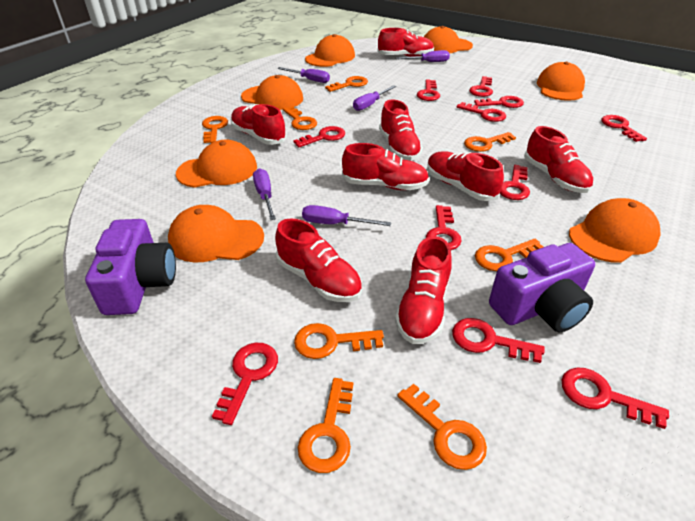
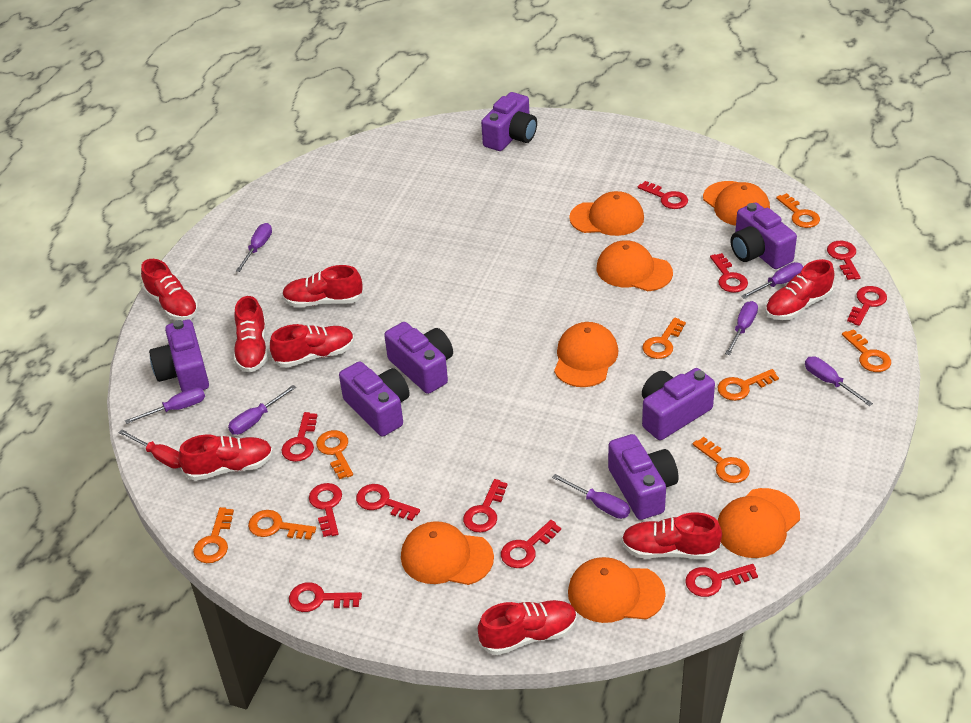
purple camera: 2 -> 7
purple screwdriver: 5 -> 7
red screwdriver: 0 -> 1

